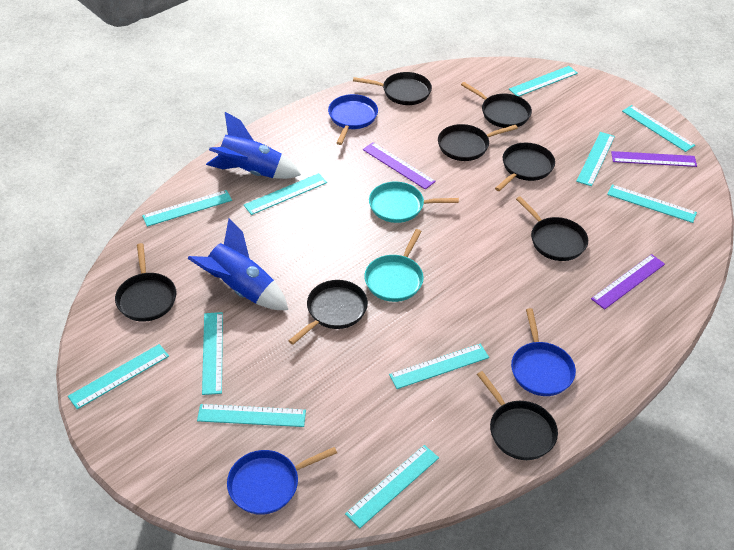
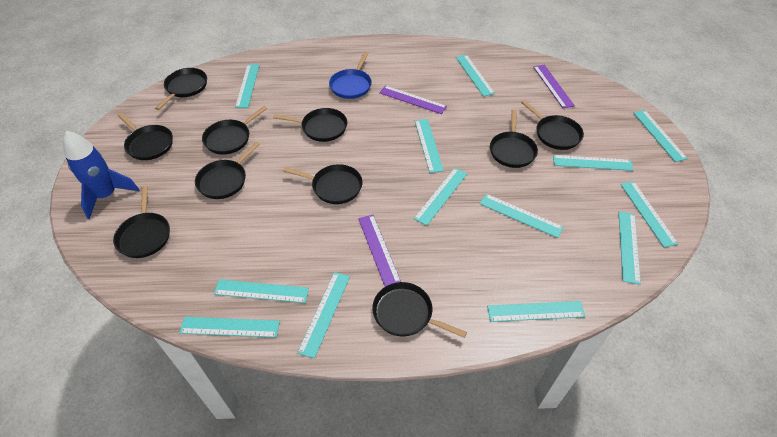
black pan: 8 -> 10
blue pan: 3 -> 1
blue rocket: 2 -> 1
turquoise pan: 2 -> 0
turquoise ruler: 11 -> 13

